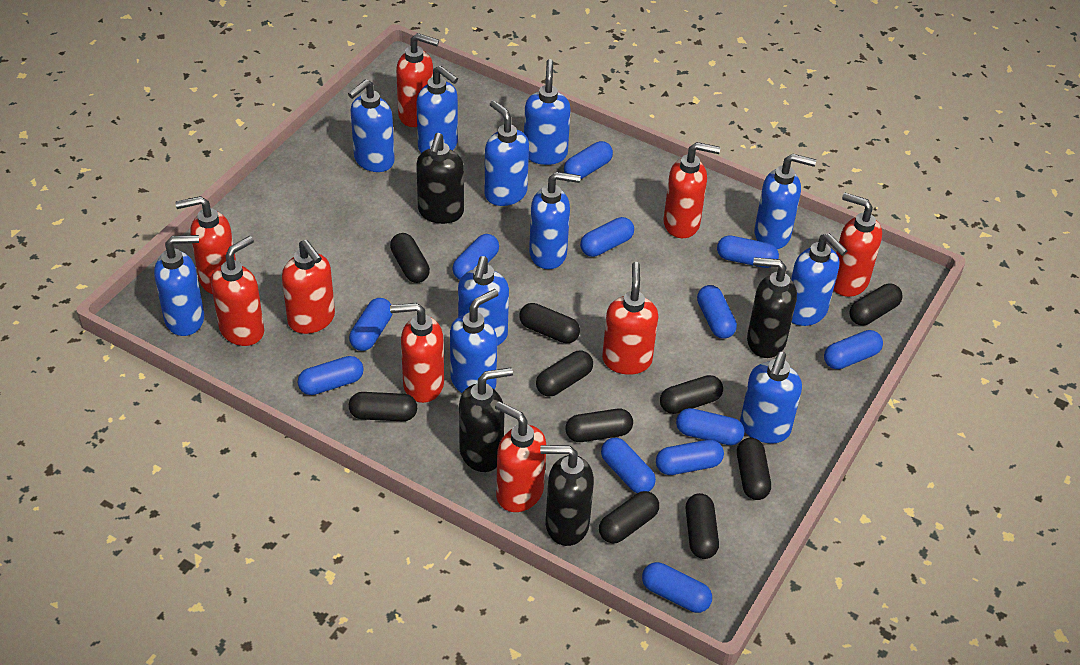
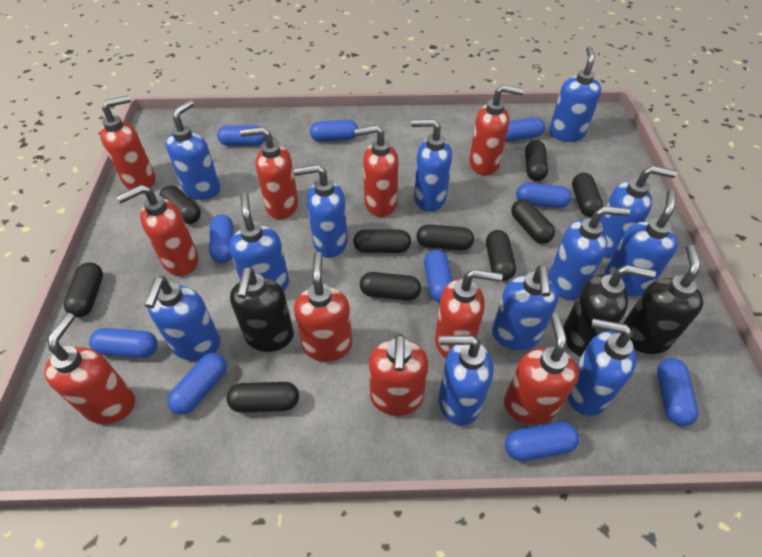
black soap dispenser: 4 -> 3
blue capsule: 12 -> 10
blue soap dispenser: 11 -> 12
red soap dispenser: 9 -> 10

